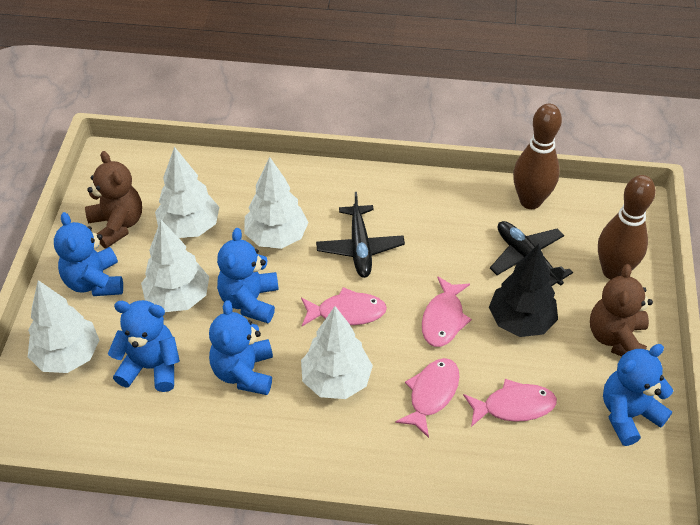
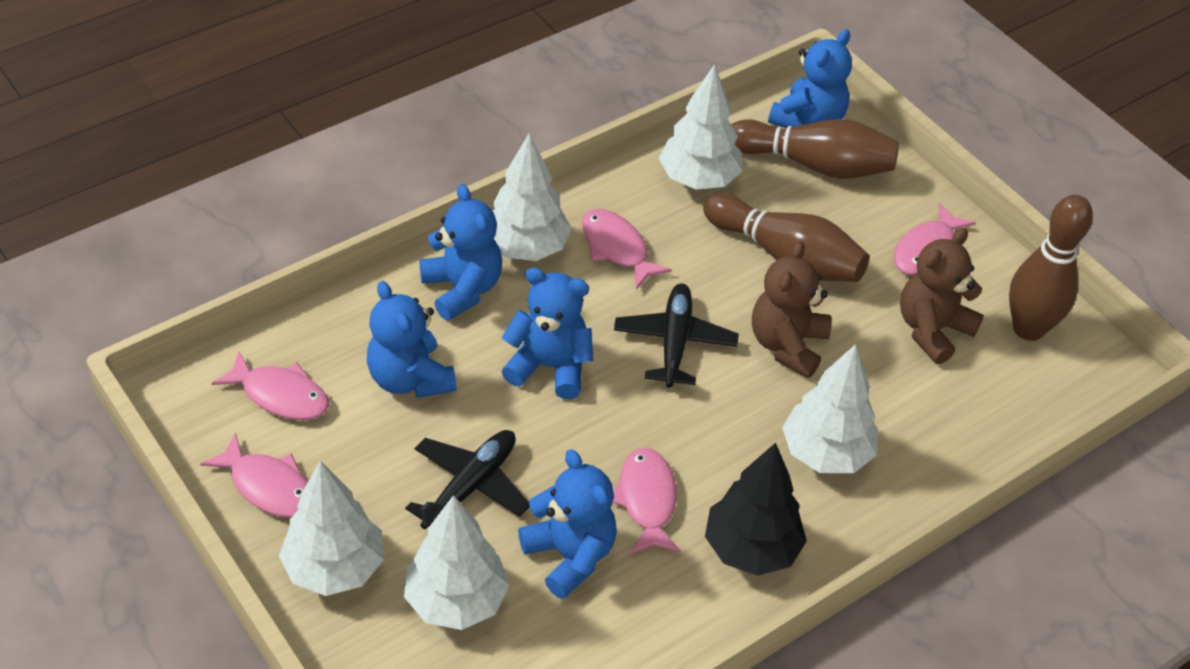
brown bowling pin: 2 -> 3
pink fish: 4 -> 5

